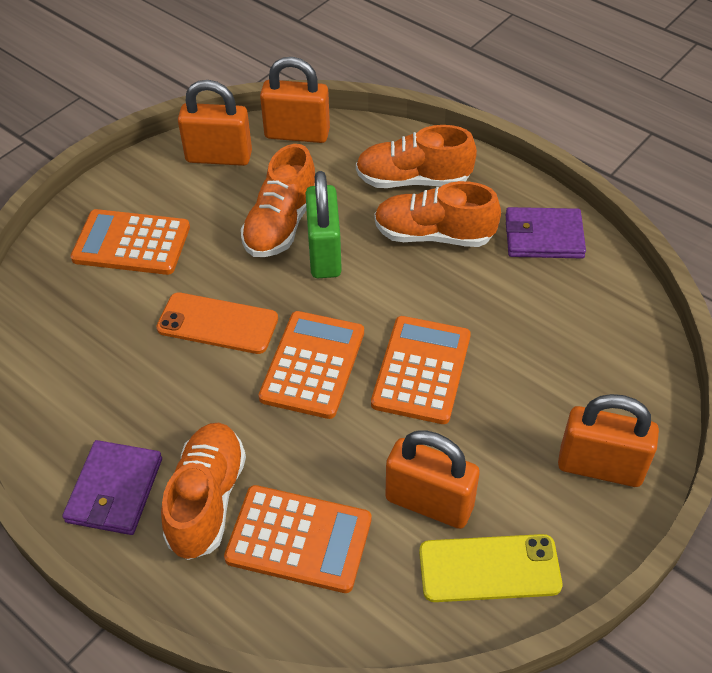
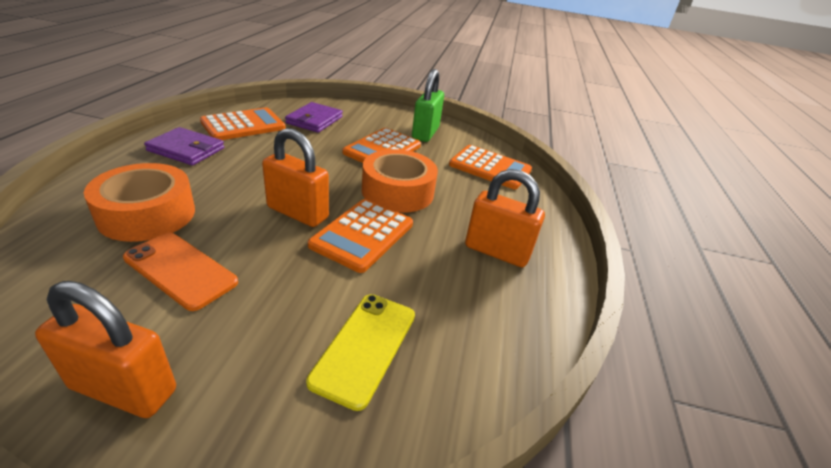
orange padlock: 4 -> 3
orange shoe: 4 -> 0
orange tape: 0 -> 2

